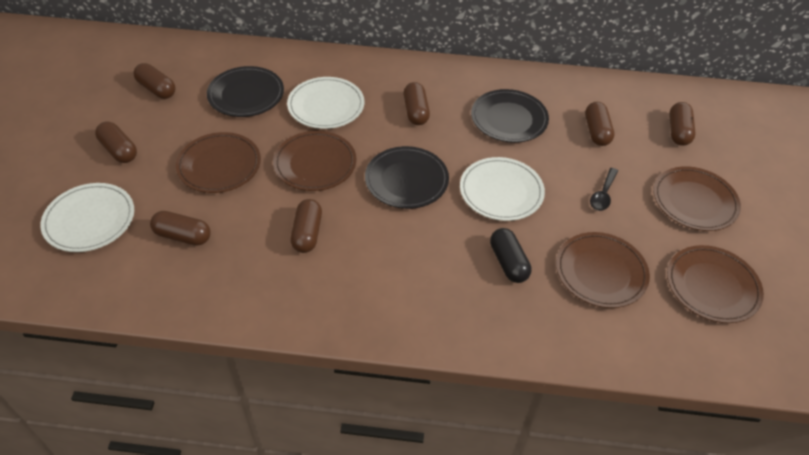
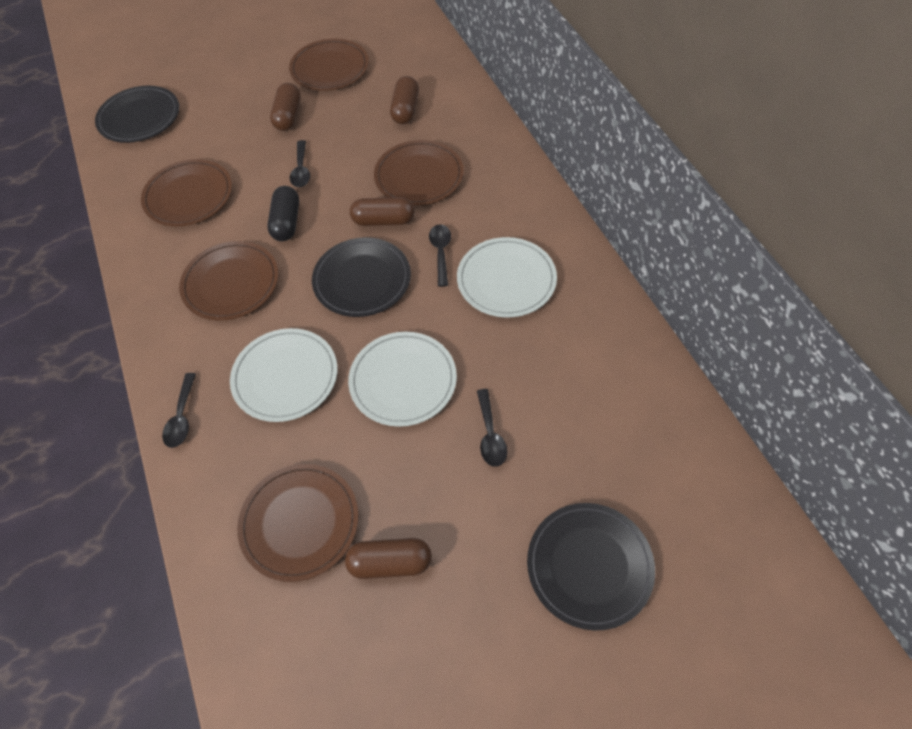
black spoon: 1 -> 4
brown capsule: 7 -> 4

